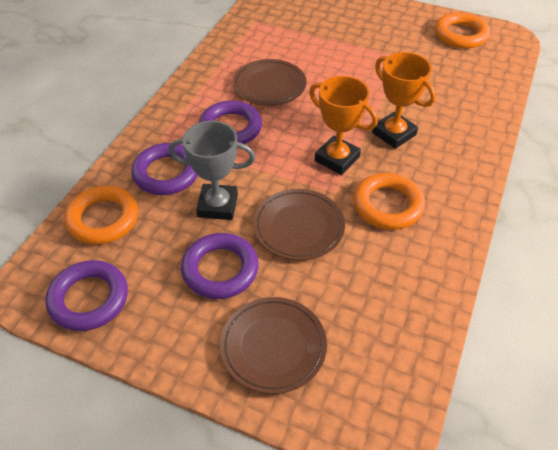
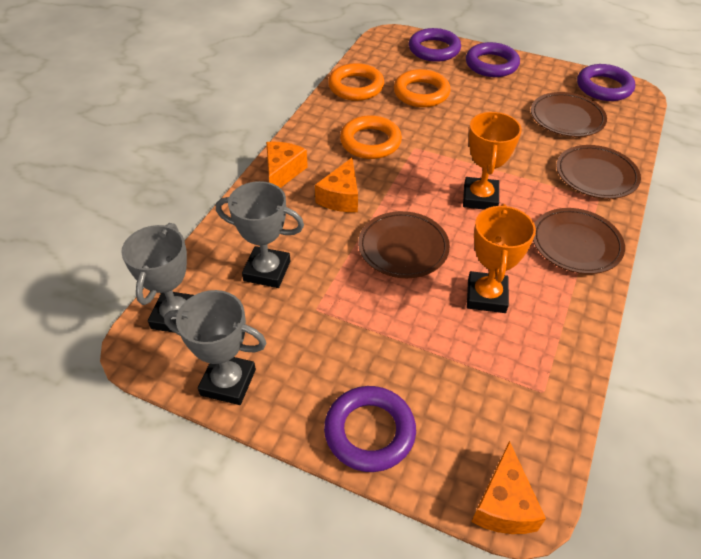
brown plate: 3 -> 4
grey trophy: 1 -> 3
orange cheese: 0 -> 3

